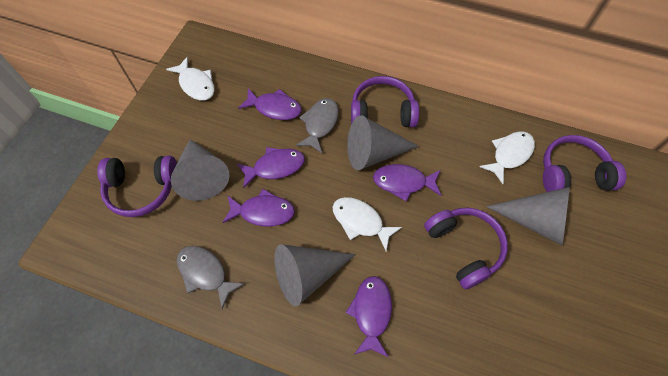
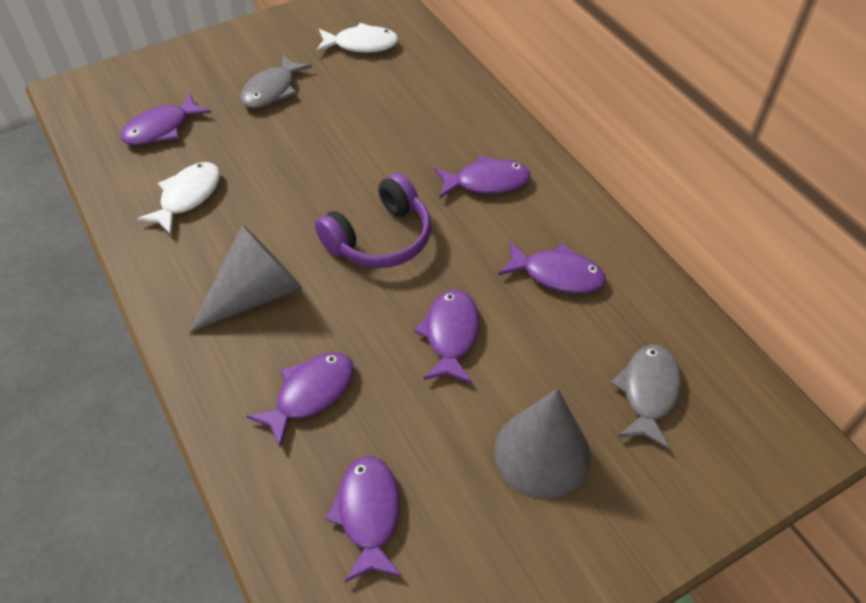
grey cone: 4 -> 2
purple fish: 5 -> 6
purple headphones: 4 -> 1
white fish: 3 -> 2

